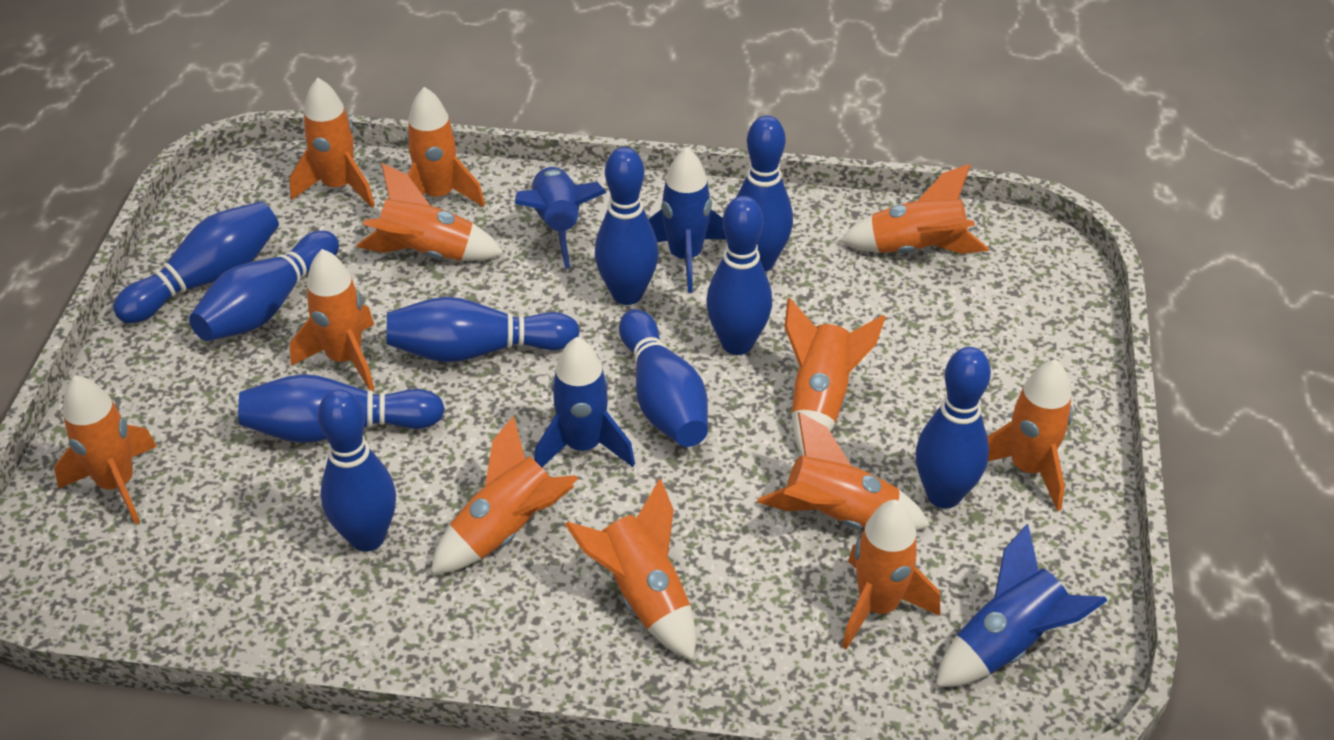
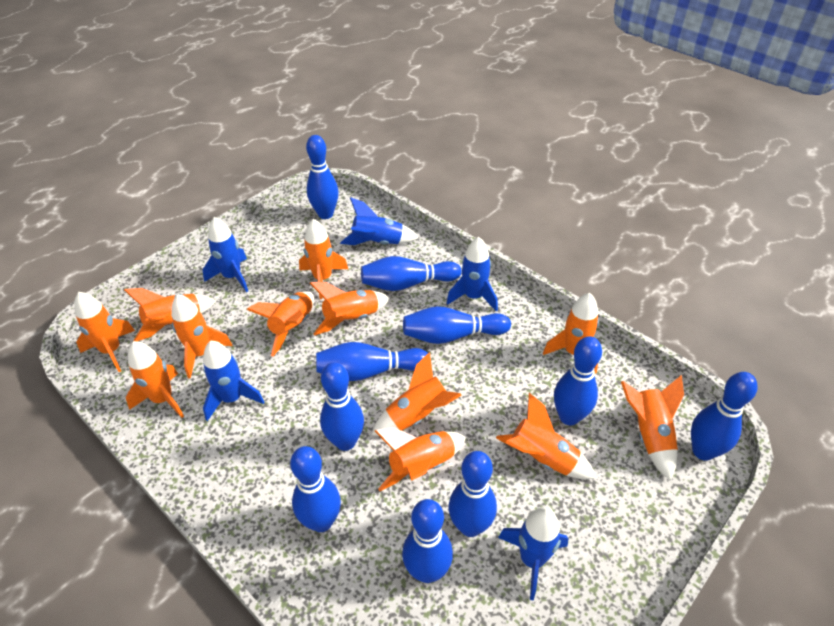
blue rocket: 4 -> 5

